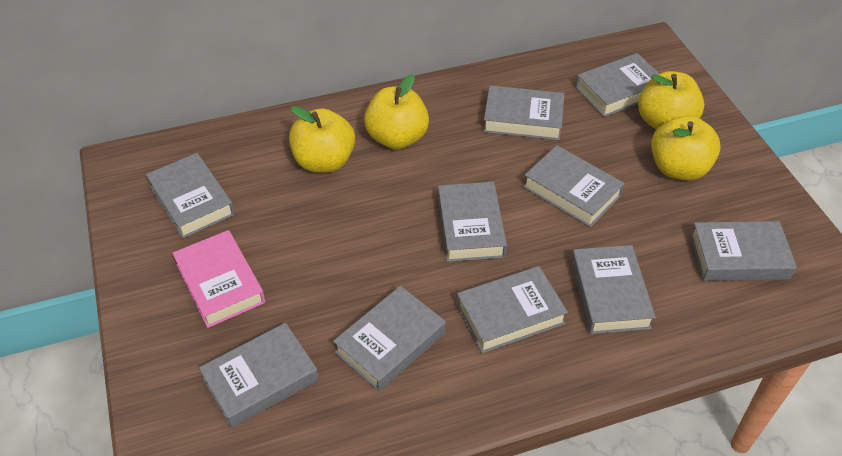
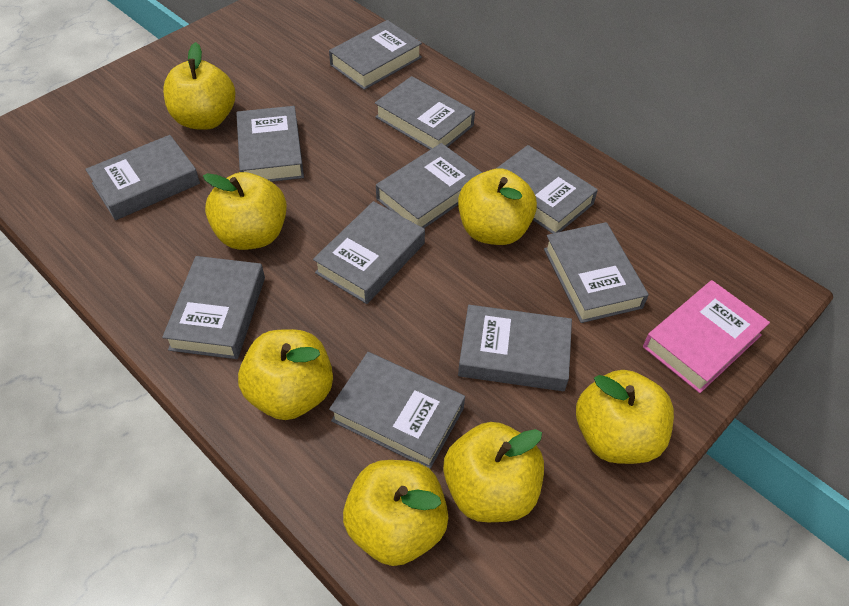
grey book: 10 -> 11
yellow apple: 4 -> 7

